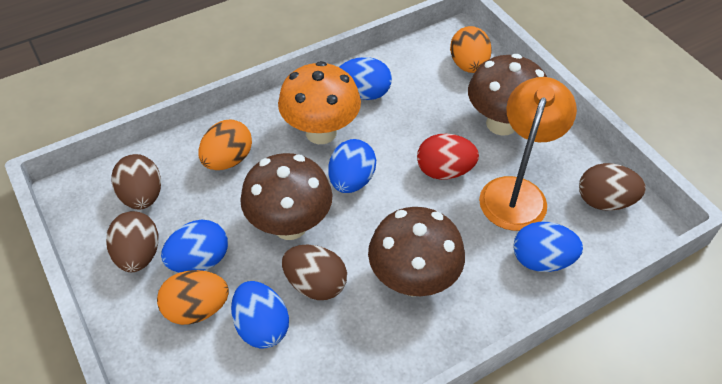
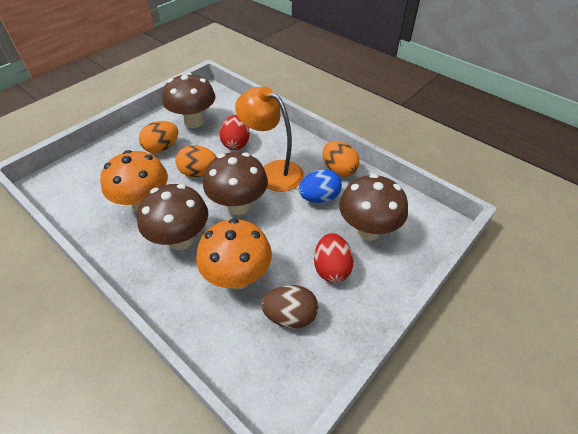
blue egg: 5 -> 1
brown egg: 4 -> 1
brown mushroom: 3 -> 4
orange mushroom: 1 -> 2
red egg: 1 -> 2

